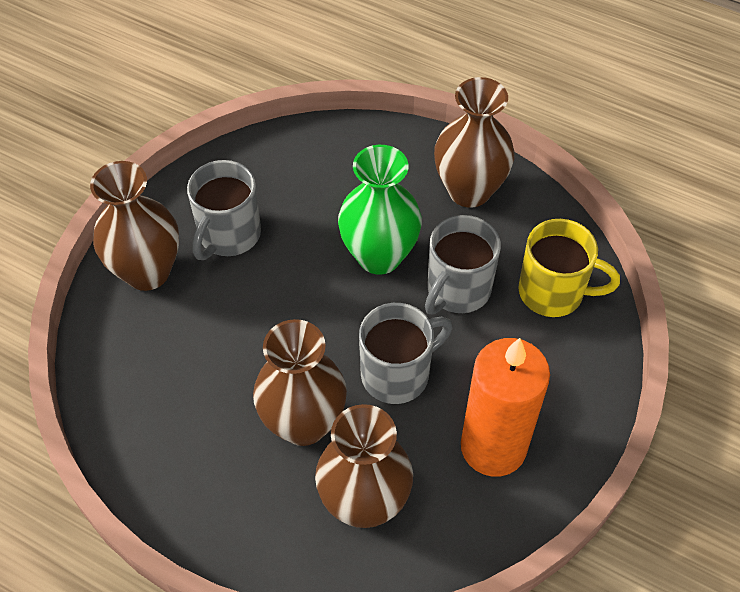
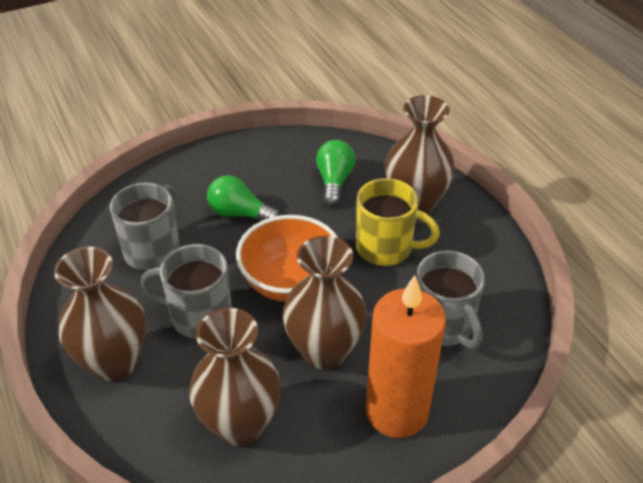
green light bulb: 0 -> 2
green vase: 1 -> 0
orange bowl: 0 -> 1

